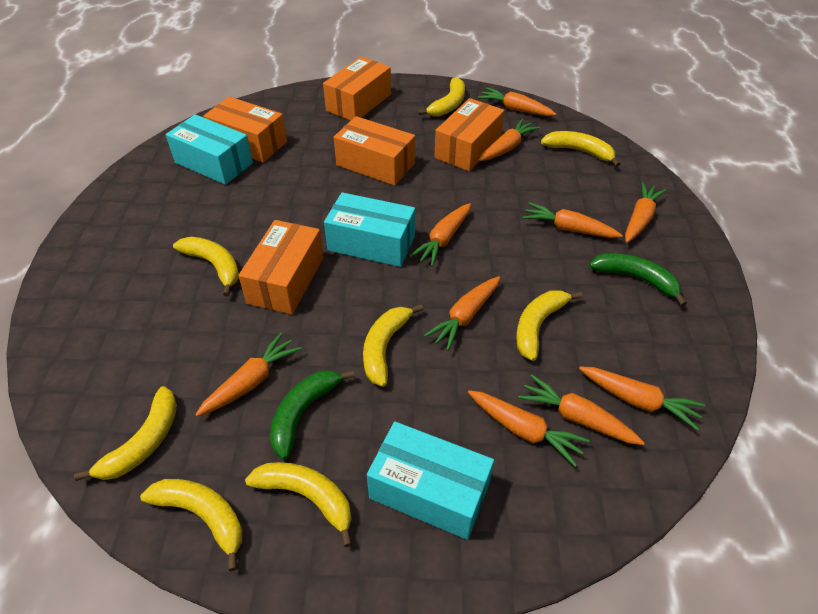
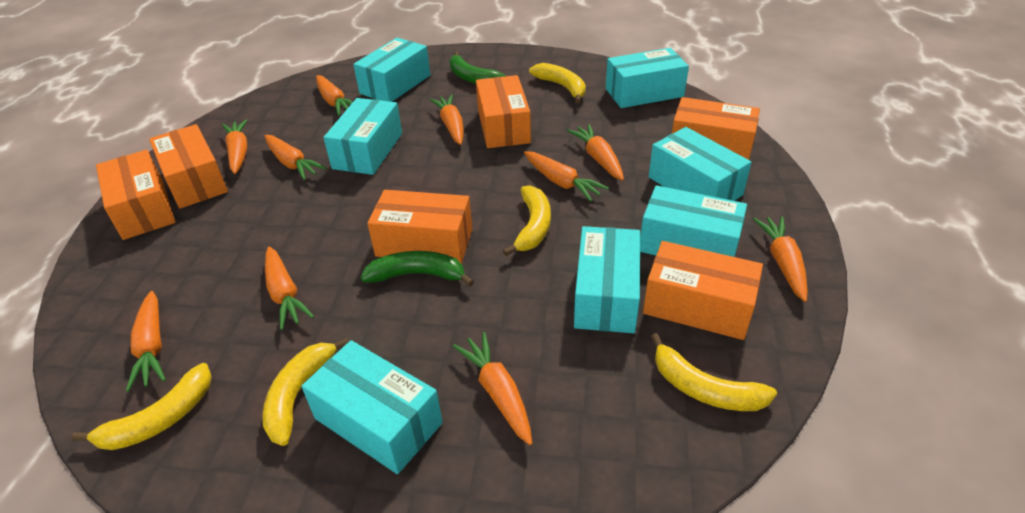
orange box: 5 -> 6
turquoise box: 3 -> 7
yellow banana: 8 -> 5

